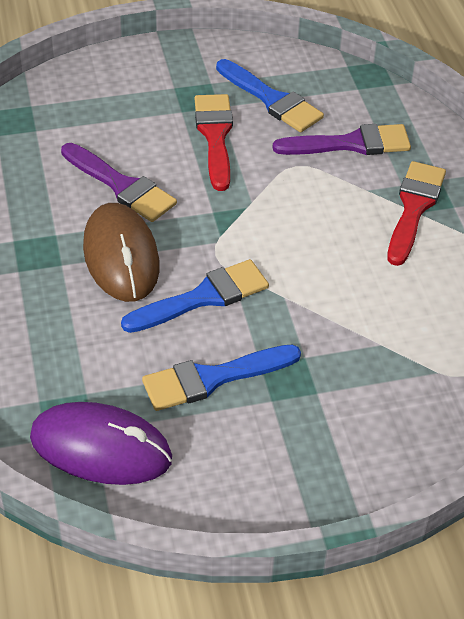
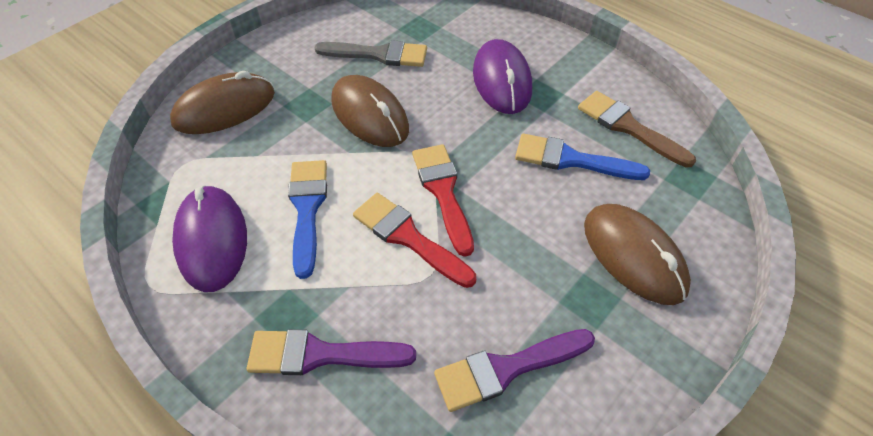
blue brush: 3 -> 2
brown brush: 0 -> 1
brown mouse: 1 -> 3
grey brush: 0 -> 1
purple mouse: 1 -> 2

